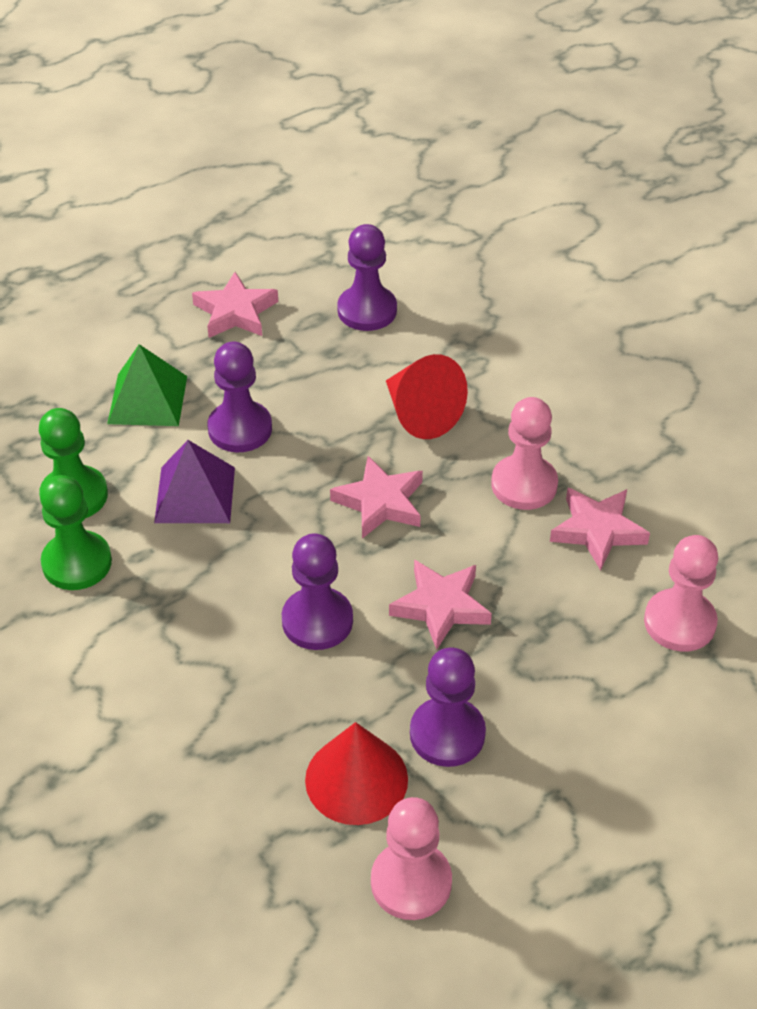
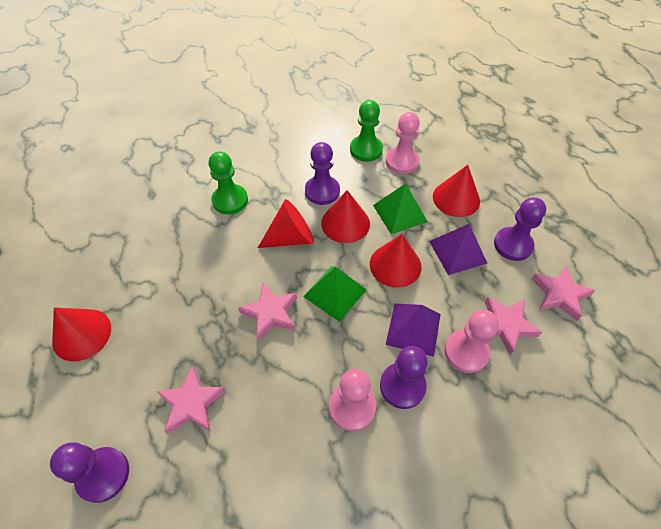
green pyramid: 1 -> 2
purple pyramid: 1 -> 2
red cone: 2 -> 5

